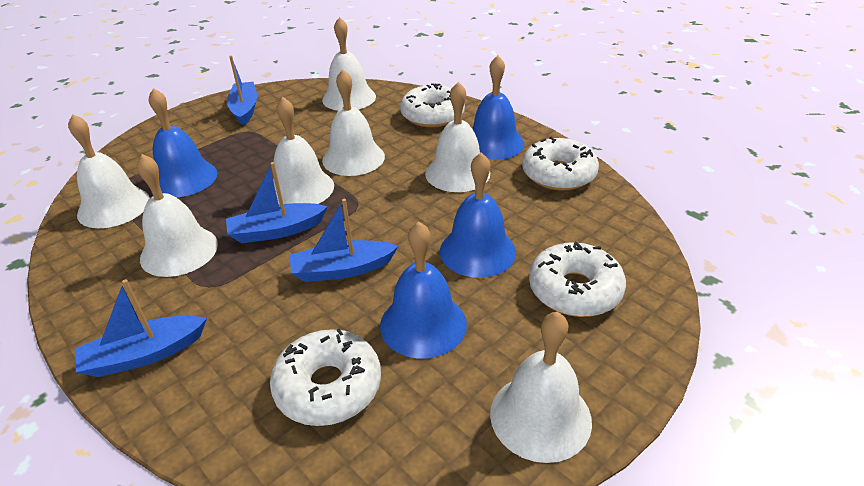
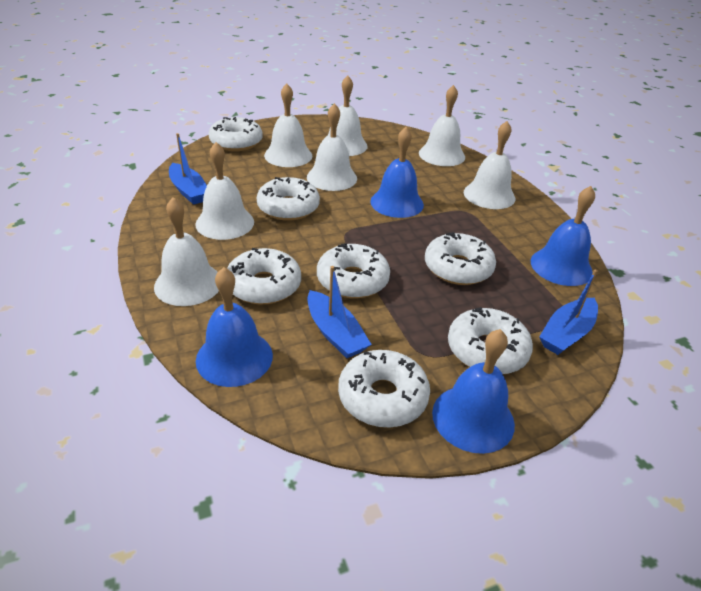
blue boat: 4 -> 3
white donut: 4 -> 7

